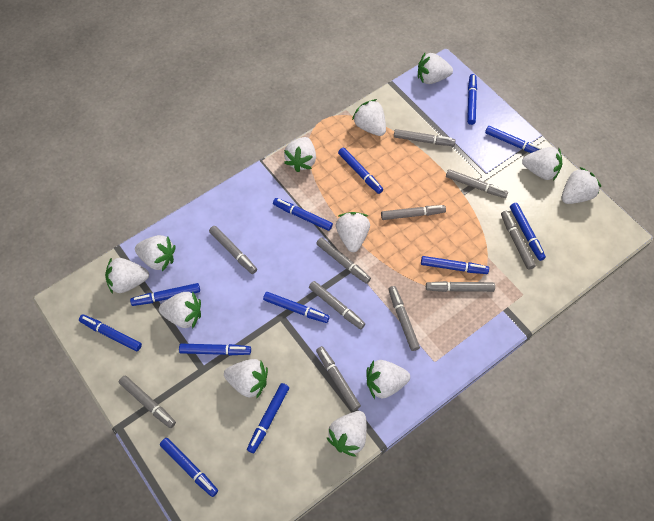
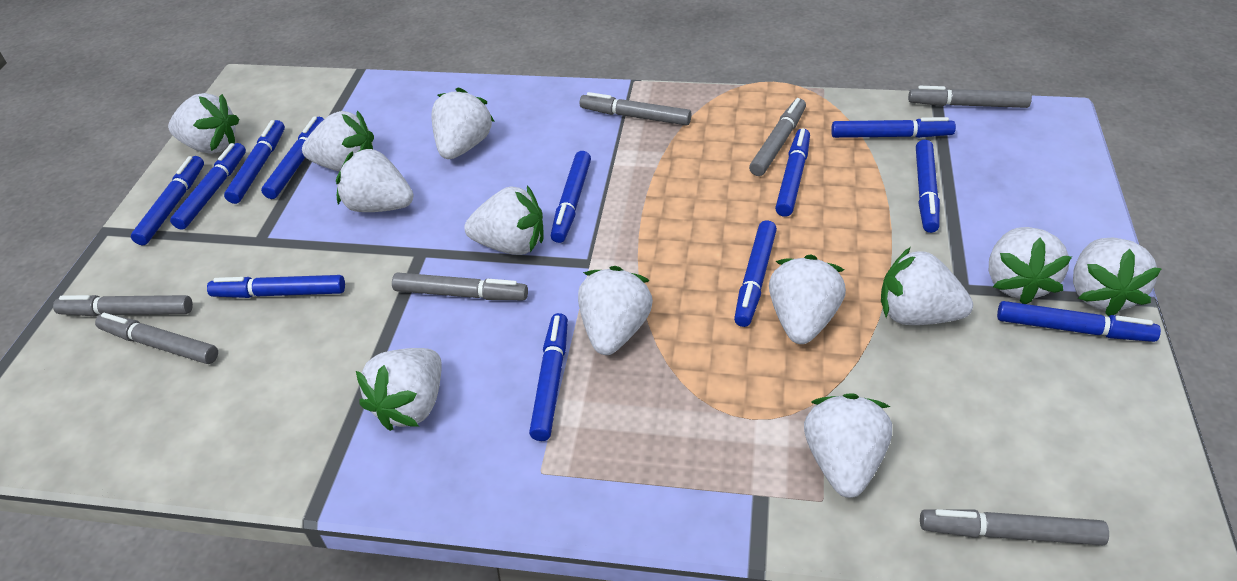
grey marker: 11 -> 7

